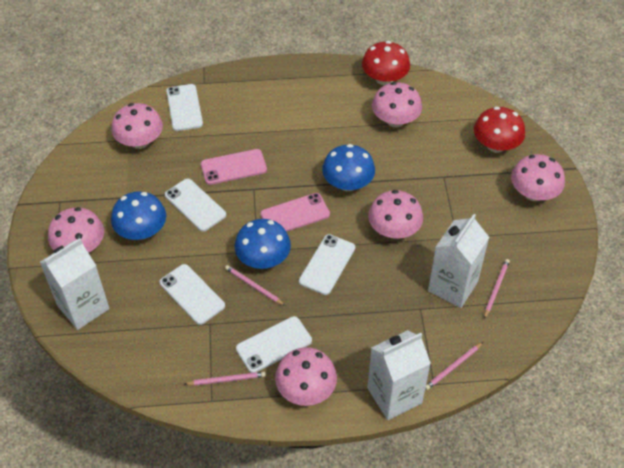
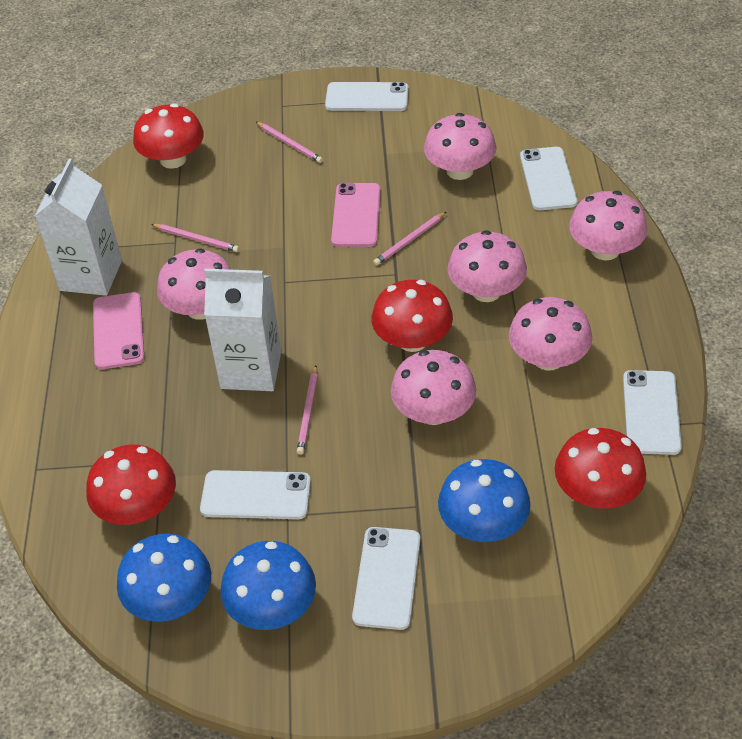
red mushroom: 2 -> 4
white carton: 3 -> 2

